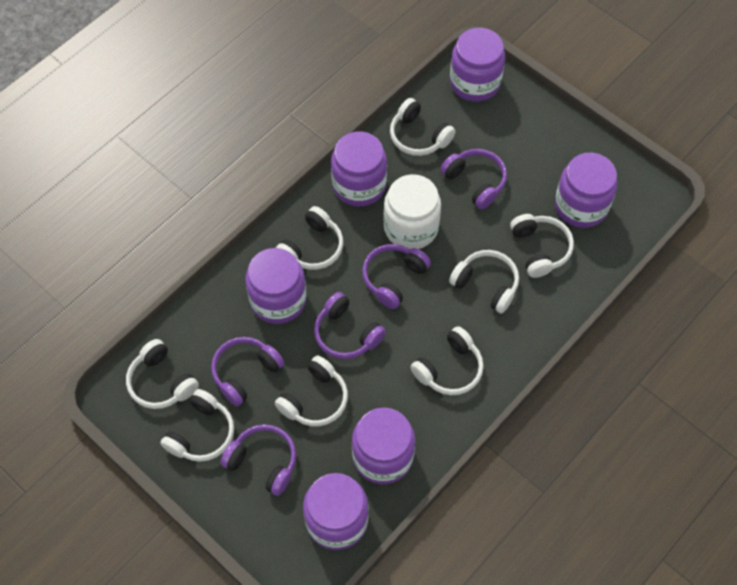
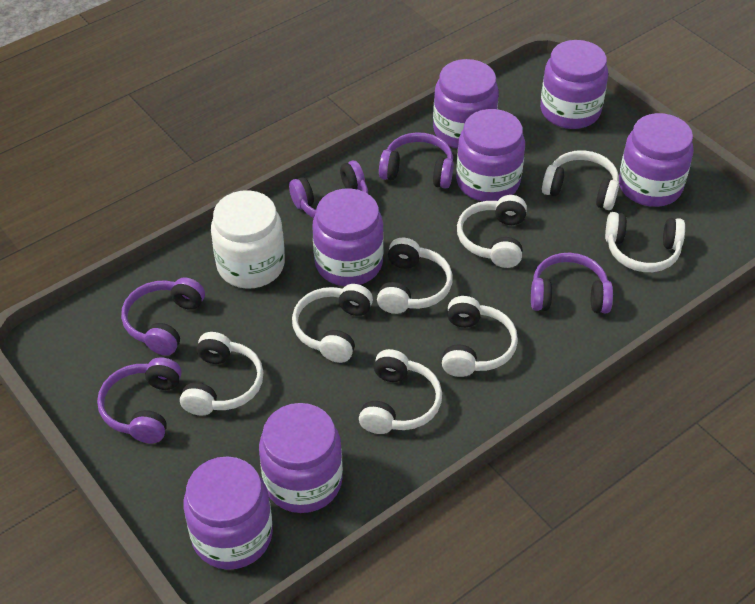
purple jar: 6 -> 7

